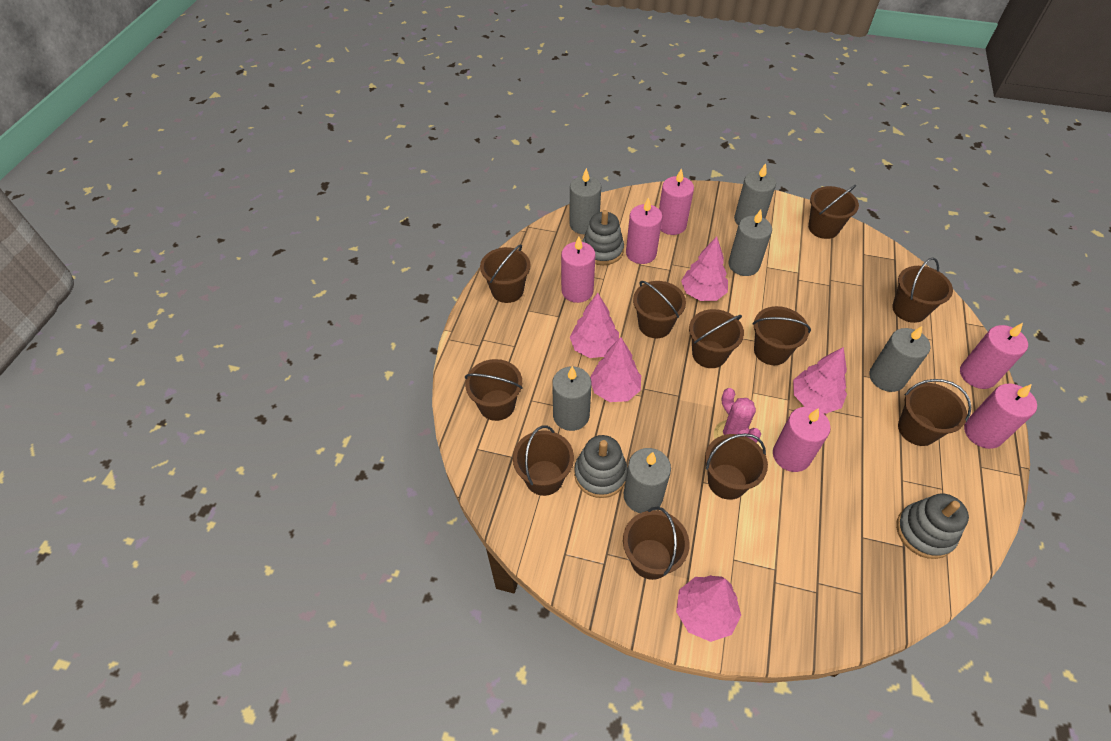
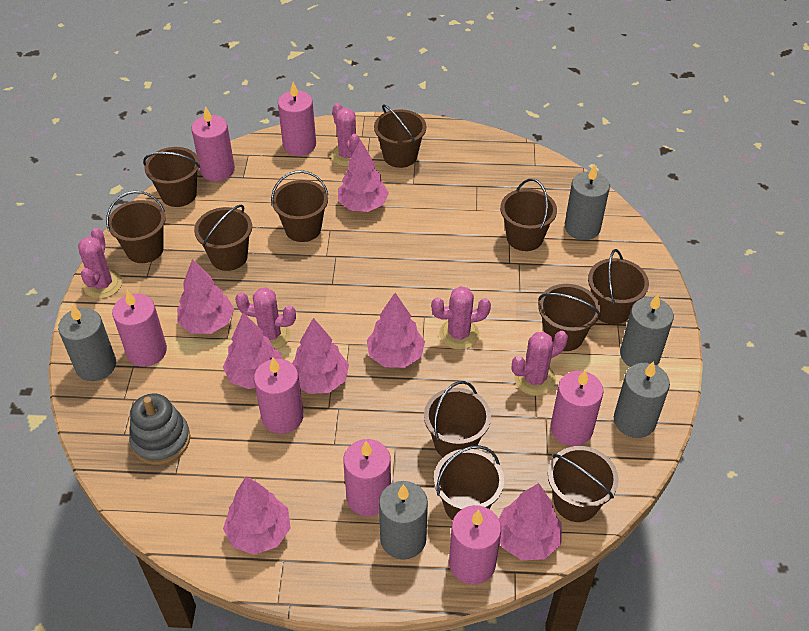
grey candle: 6 -> 5
grey stacking toy: 3 -> 1
pink cactus: 1 -> 5
pink candle: 6 -> 7
pink tree: 5 -> 7

